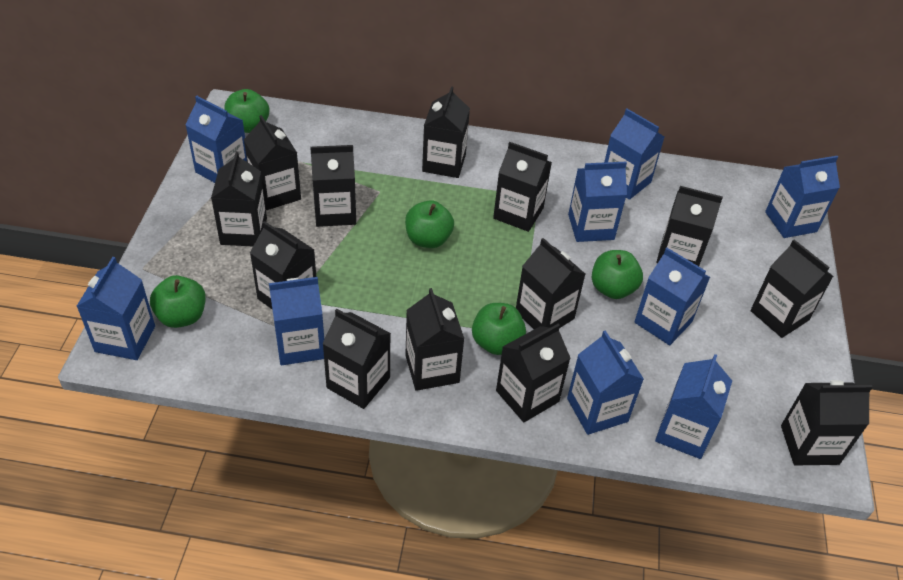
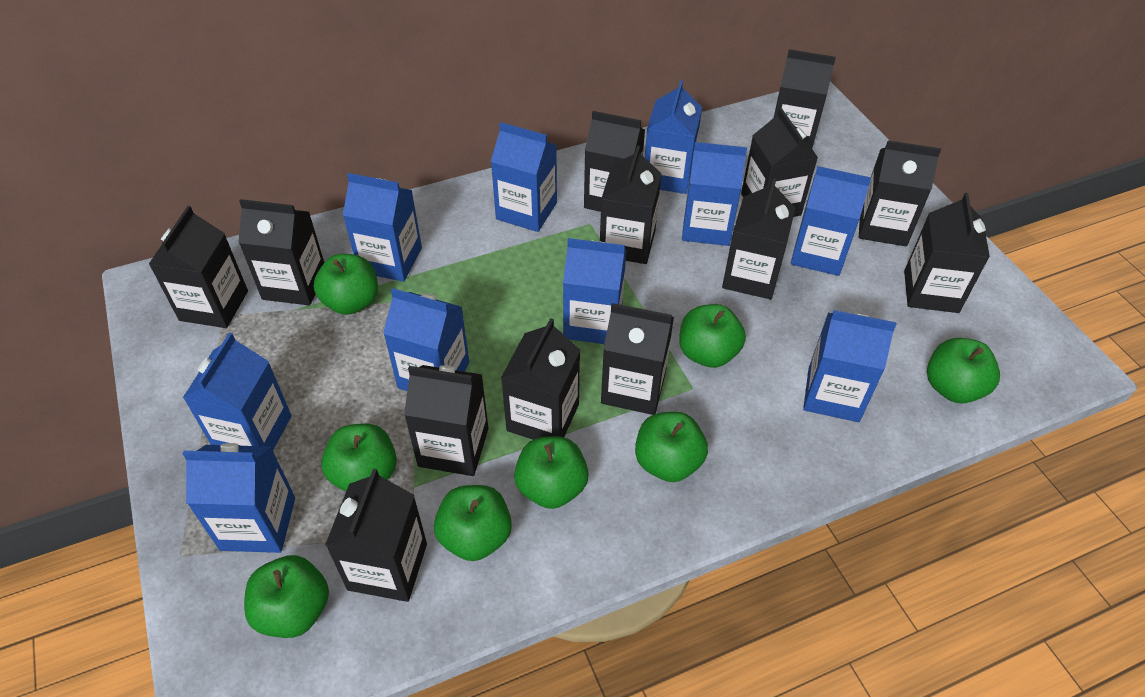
blue carton: 9 -> 10
green apple: 5 -> 8

